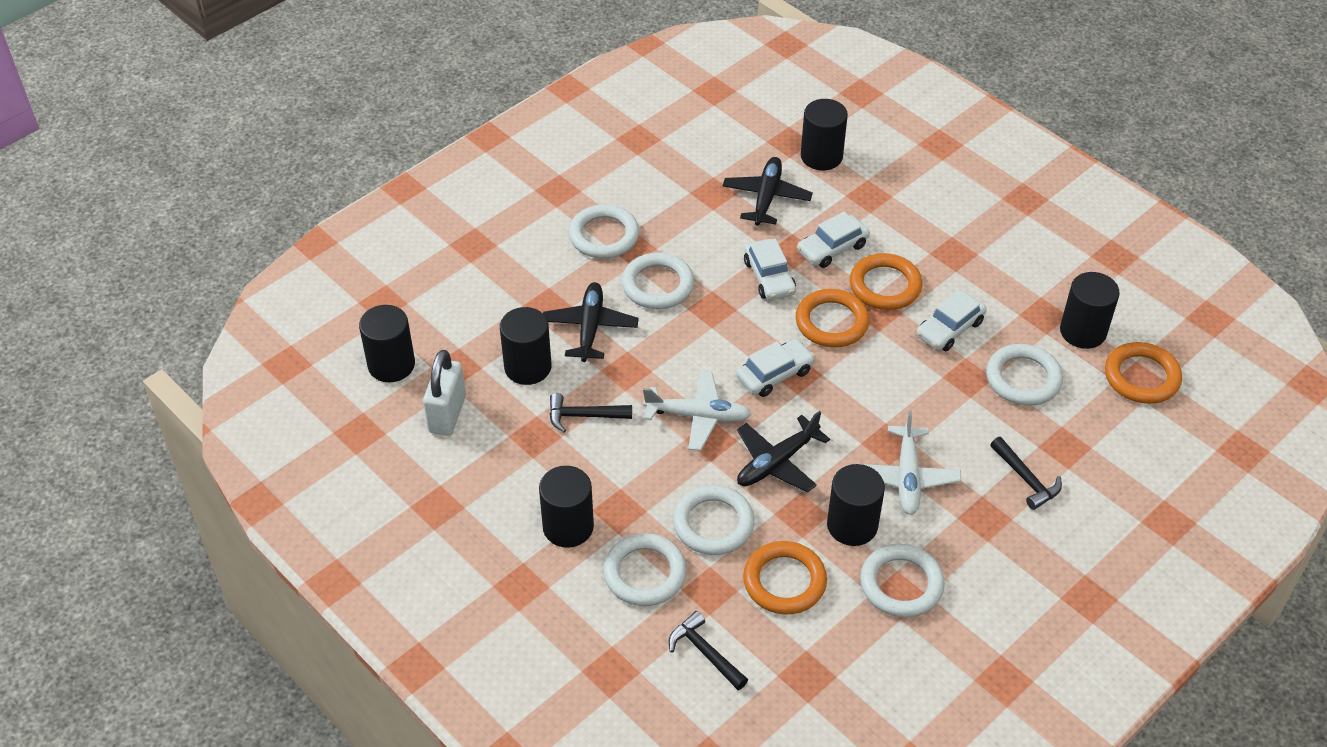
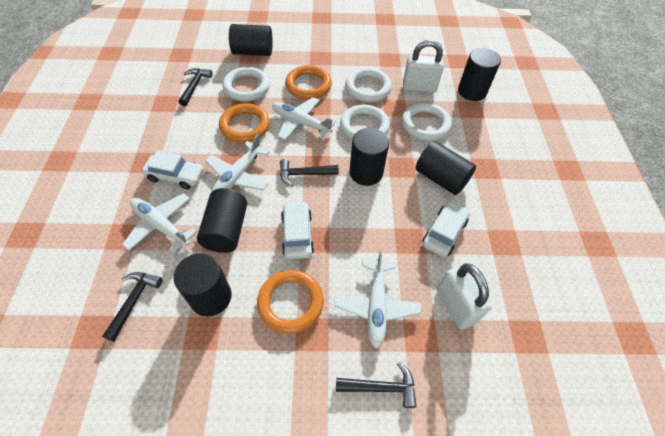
black hammer: 3 -> 4
black plane: 3 -> 0
orange ring: 4 -> 3
white car: 4 -> 3
white padlock: 1 -> 2
white plane: 2 -> 4
white ring: 6 -> 4

